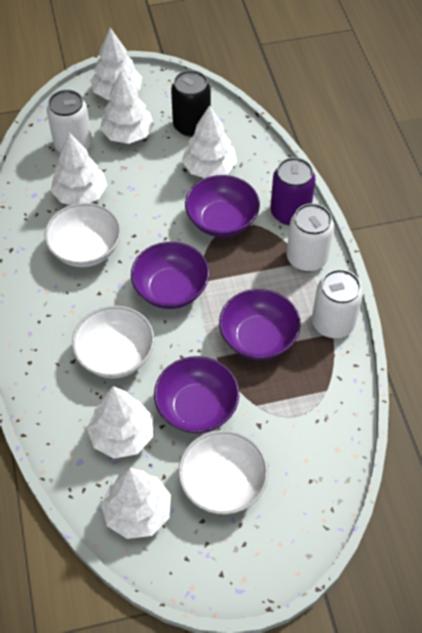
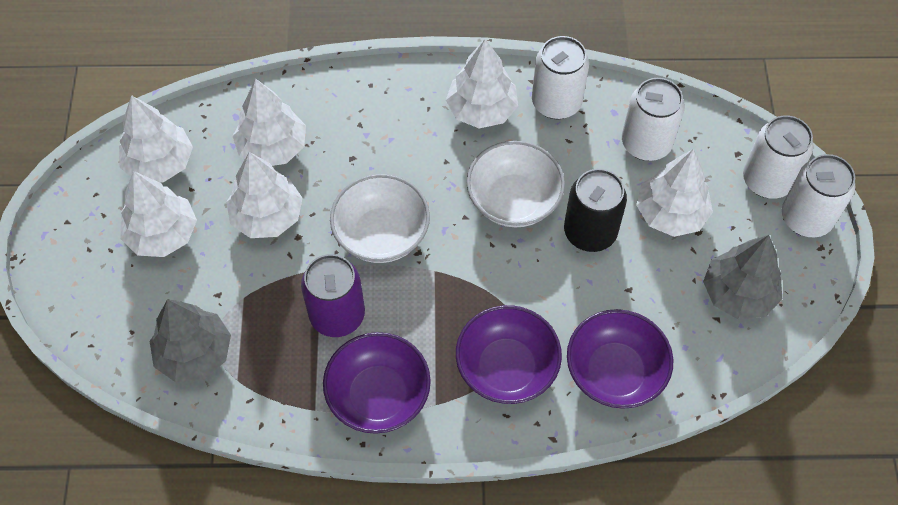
grey tree: 0 -> 2
purple bowl: 4 -> 3
white bowl: 3 -> 2
white can: 3 -> 4

